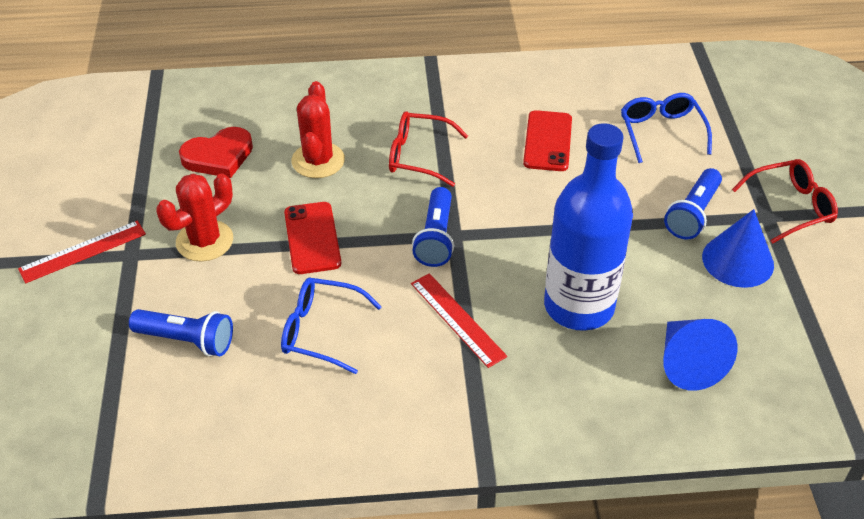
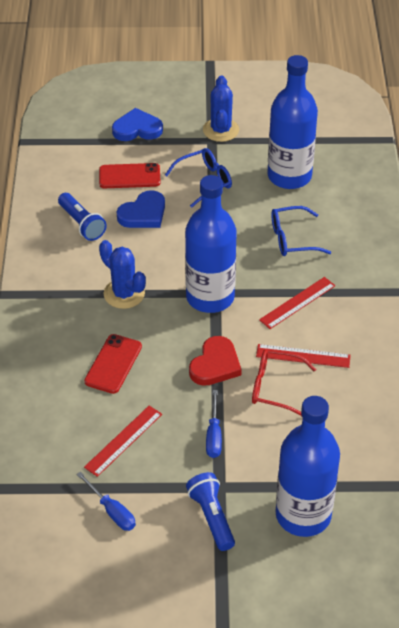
blue bottle: 1 -> 3
blue cactus: 0 -> 2
blue cone: 2 -> 0
blue flashlight: 3 -> 2
blue heart: 0 -> 2
blue screwdriver: 0 -> 2
red cactus: 2 -> 0
red glasses: 2 -> 1
red ruler: 2 -> 3

